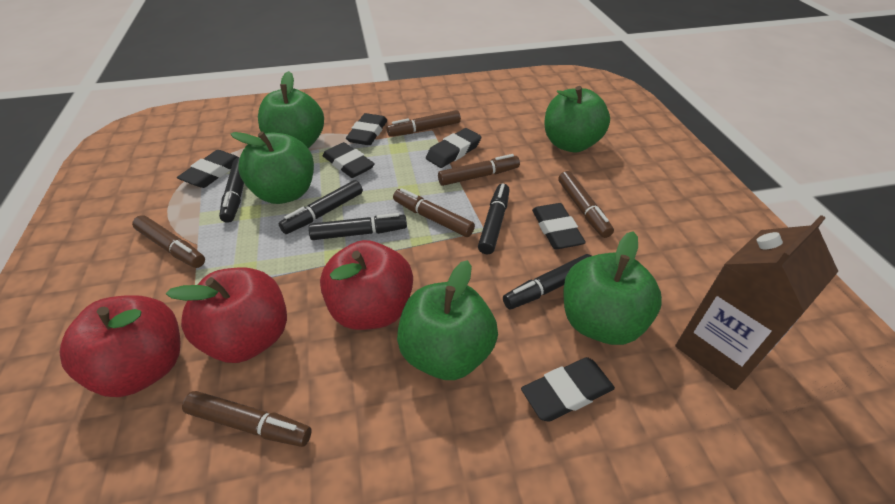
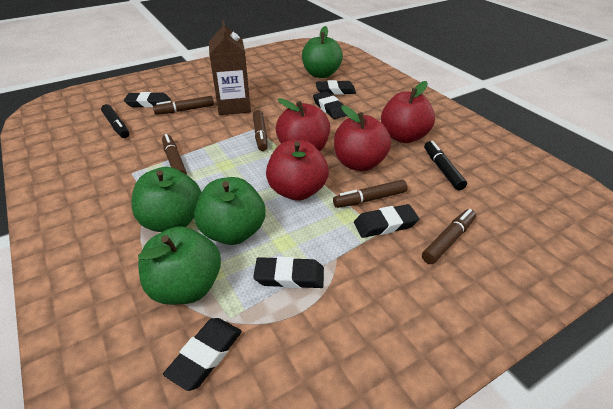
black marker: 5 -> 2
brown marker: 6 -> 5
green apple: 5 -> 4
red apple: 3 -> 4

